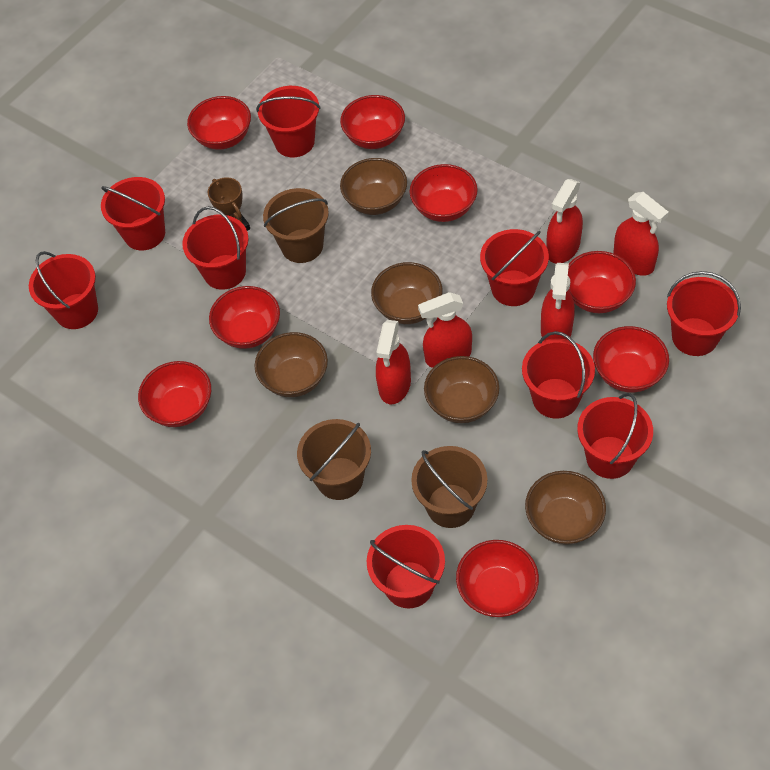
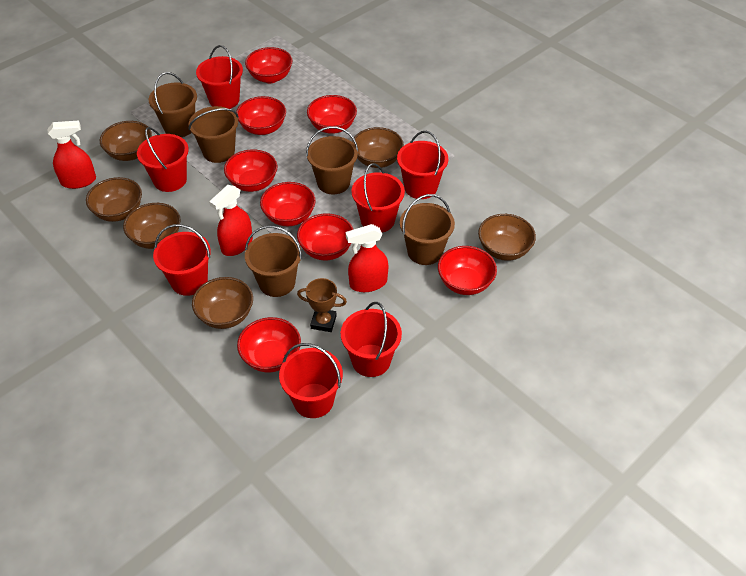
brown bowl: 5 -> 6
brown bucket: 3 -> 5
red bucket: 9 -> 7
red spray bottle: 5 -> 3

